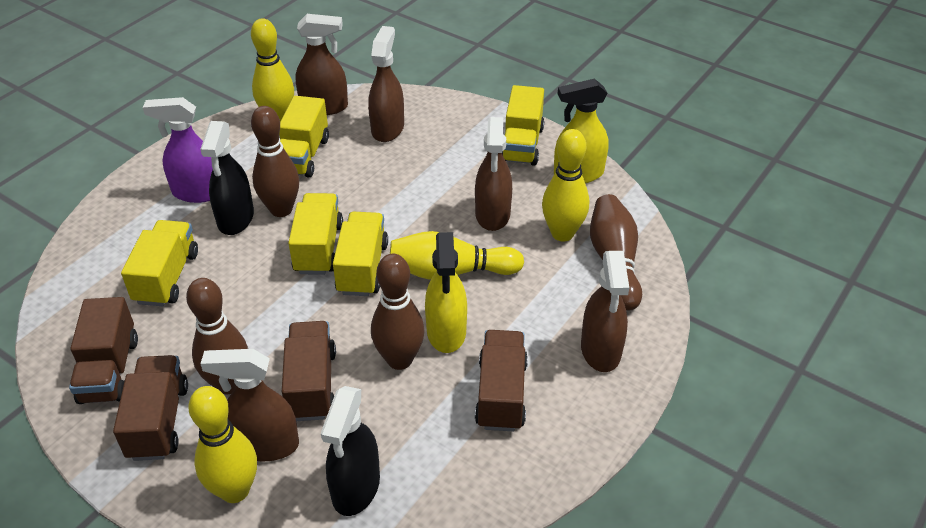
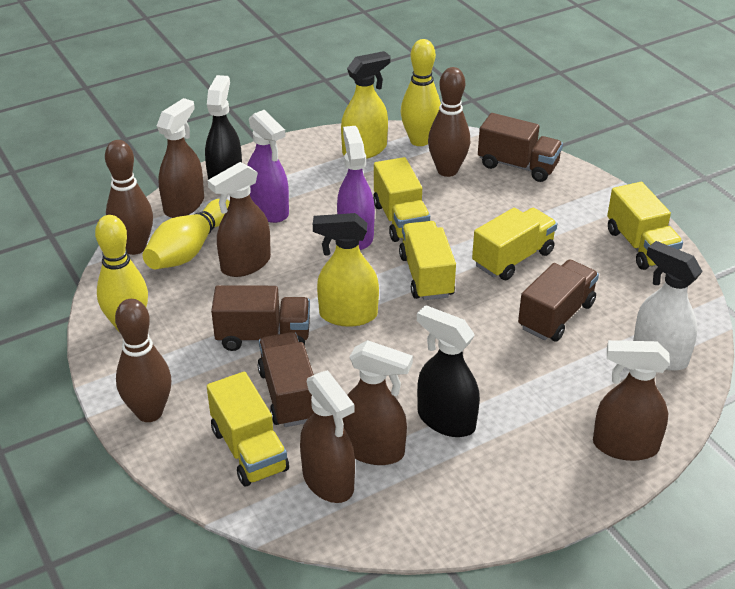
brown bowling pin: 4 -> 3
purple spray bottle: 1 -> 2
white spray bottle: 0 -> 1
yellow bowling pin: 4 -> 3

